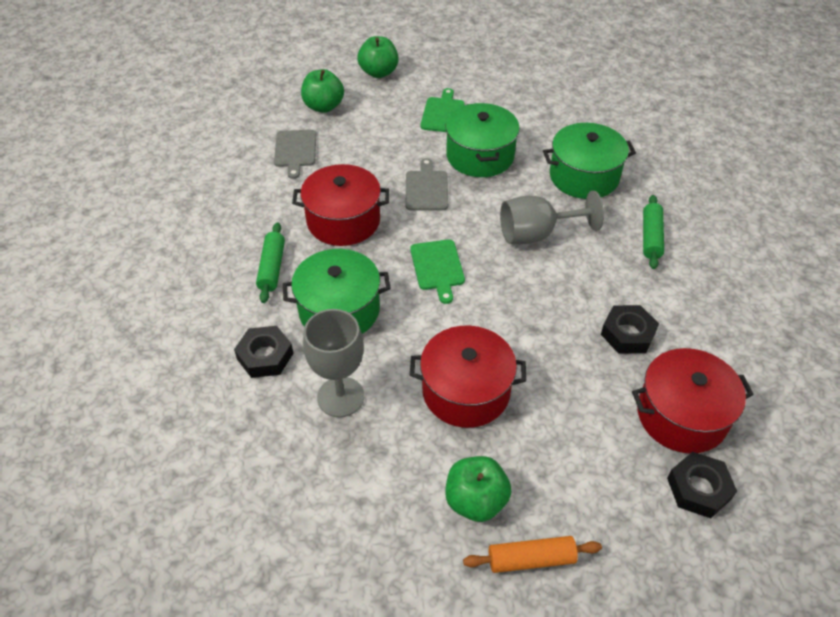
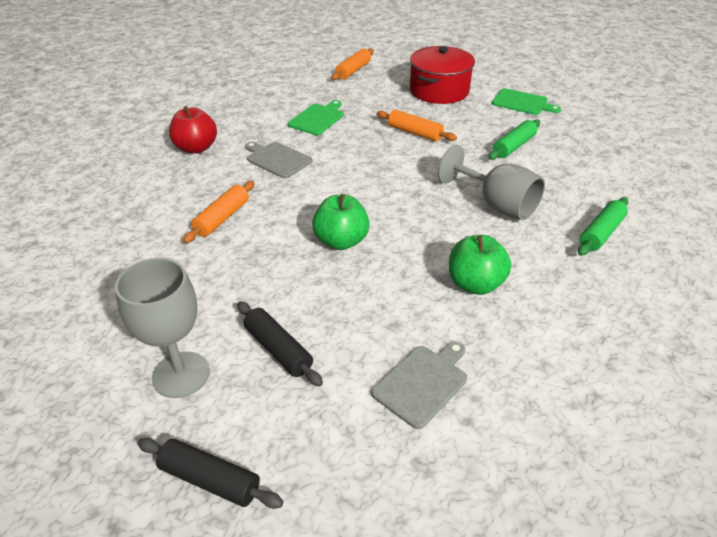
black nut: 3 -> 0
black rolling pin: 0 -> 2
green apple: 3 -> 2
green pot: 3 -> 0
orange rolling pin: 1 -> 3
red apple: 0 -> 1
red pot: 3 -> 1

